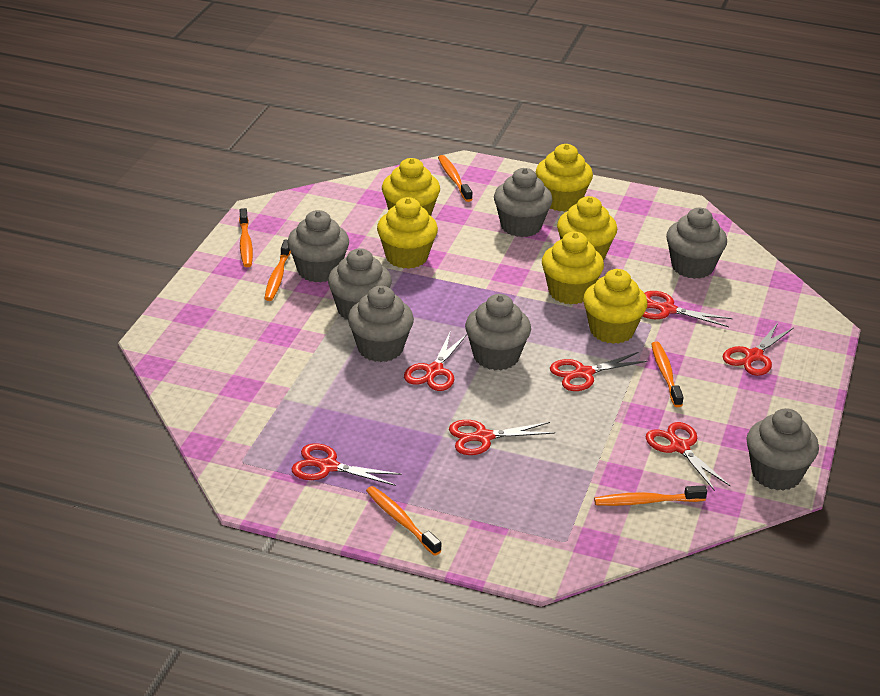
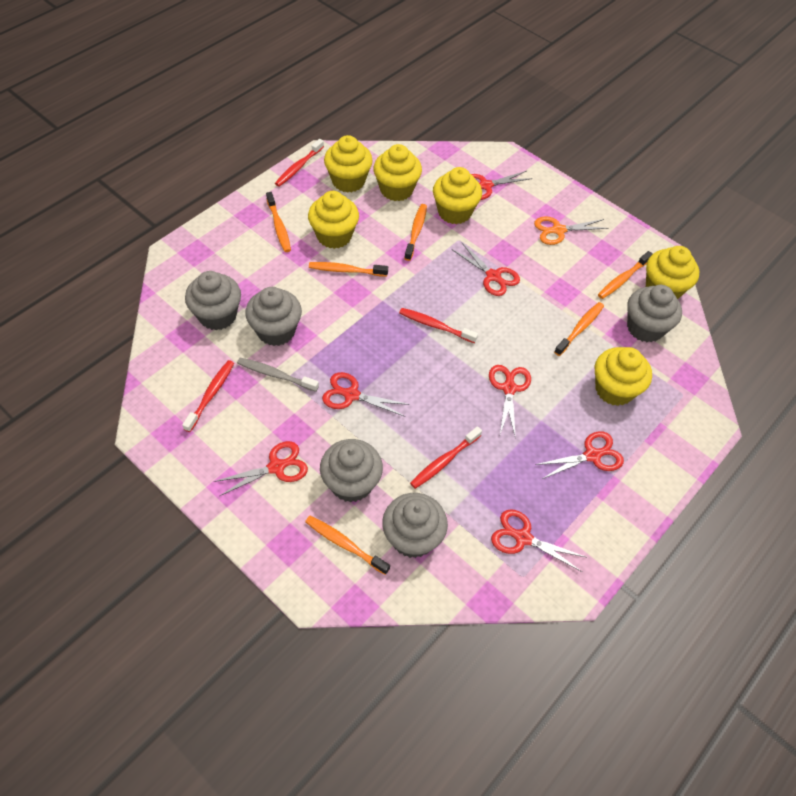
grey cupcake: 7 -> 5
grey toothbrush: 0 -> 1
orange scissors: 0 -> 1
red toothbrush: 0 -> 4

